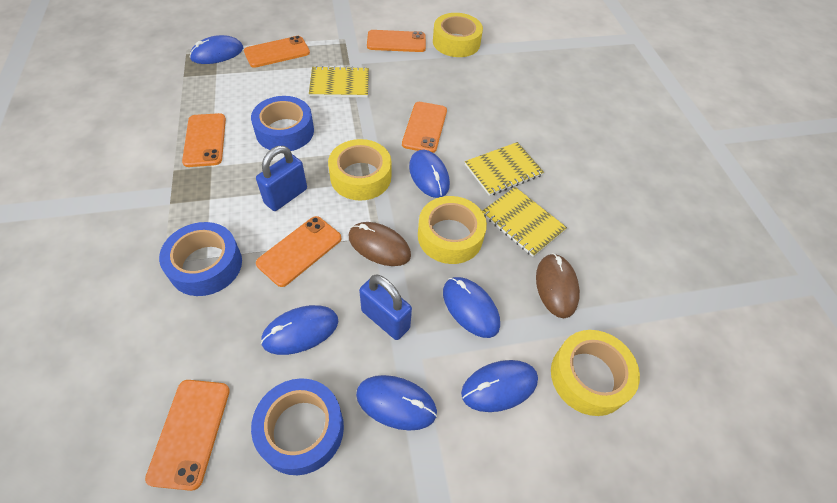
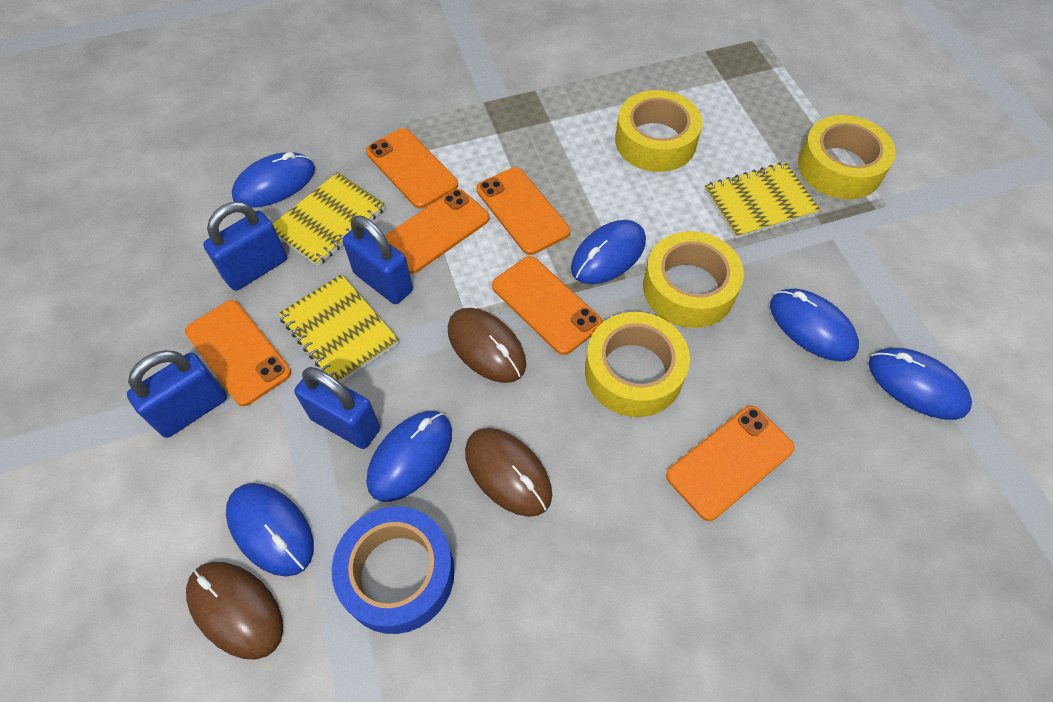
blue padlock: 2 -> 4
blue tape: 3 -> 1
brown mouse: 2 -> 3

